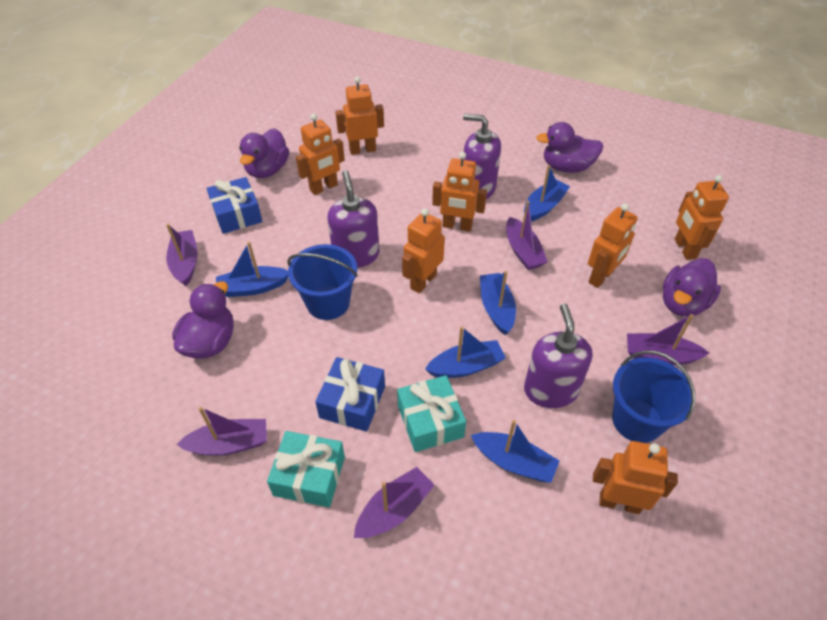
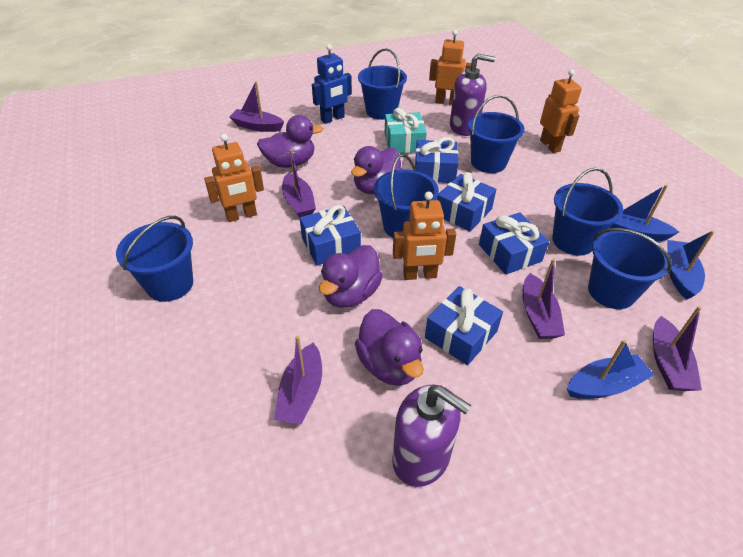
blue boat: 5 -> 3
blue bucket: 2 -> 6
blue gift: 2 -> 5
blue robot: 0 -> 1
orange robot: 7 -> 4
purple soap dispenser: 3 -> 2
turquoise gift: 2 -> 1

